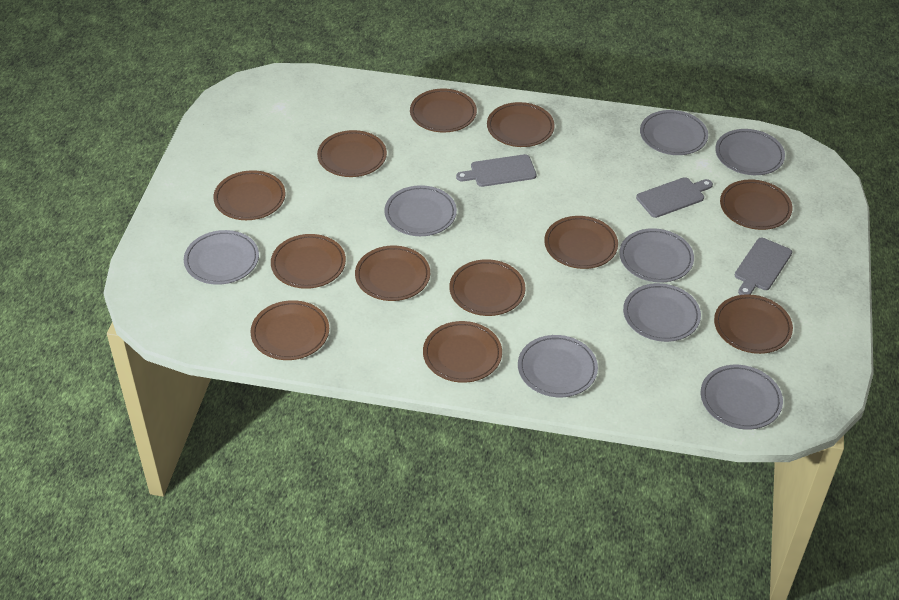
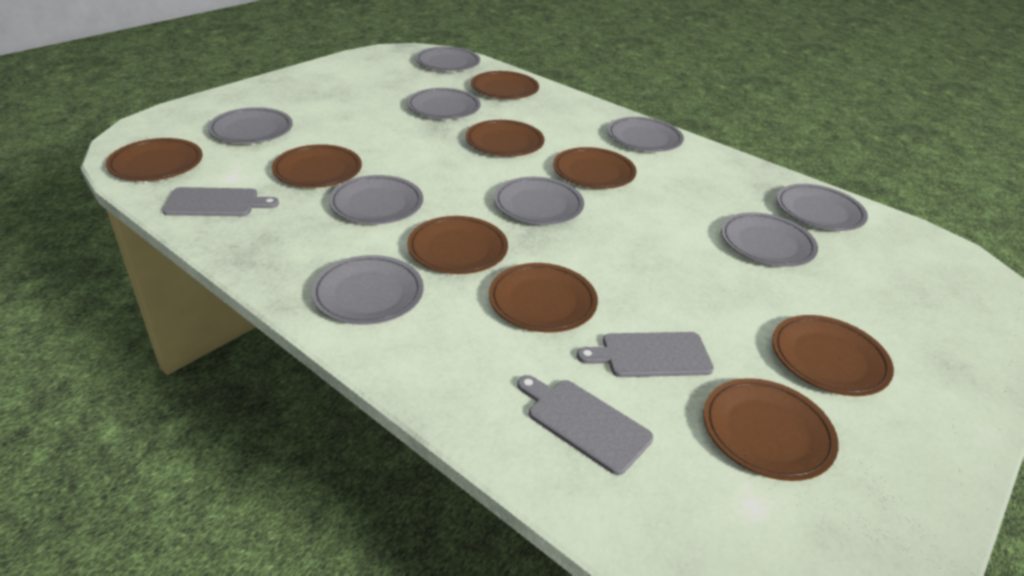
brown plate: 12 -> 9
grey plate: 8 -> 9

